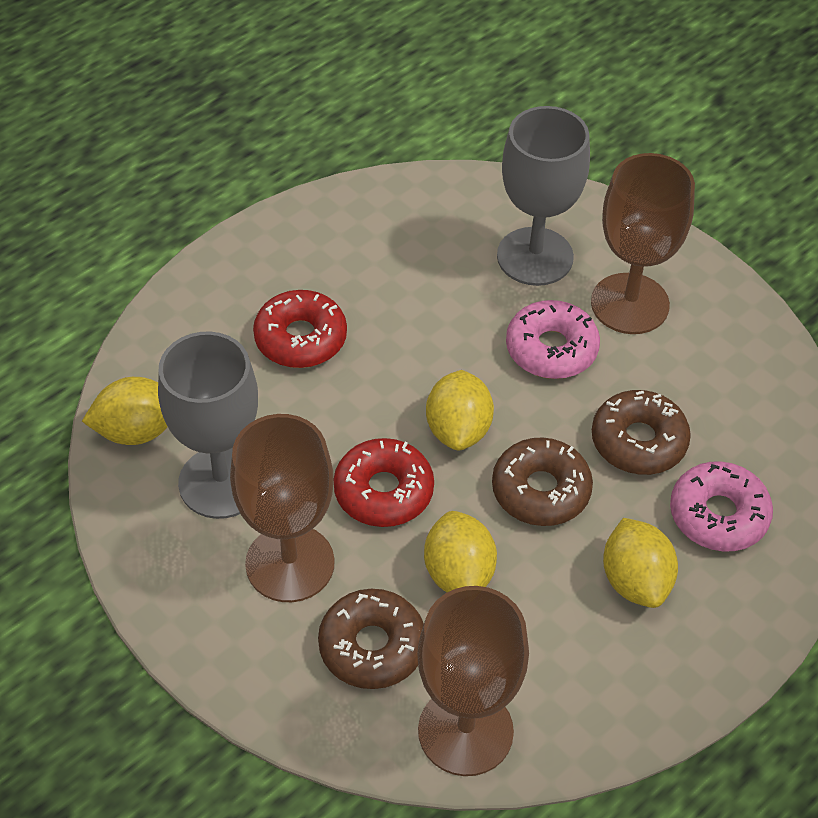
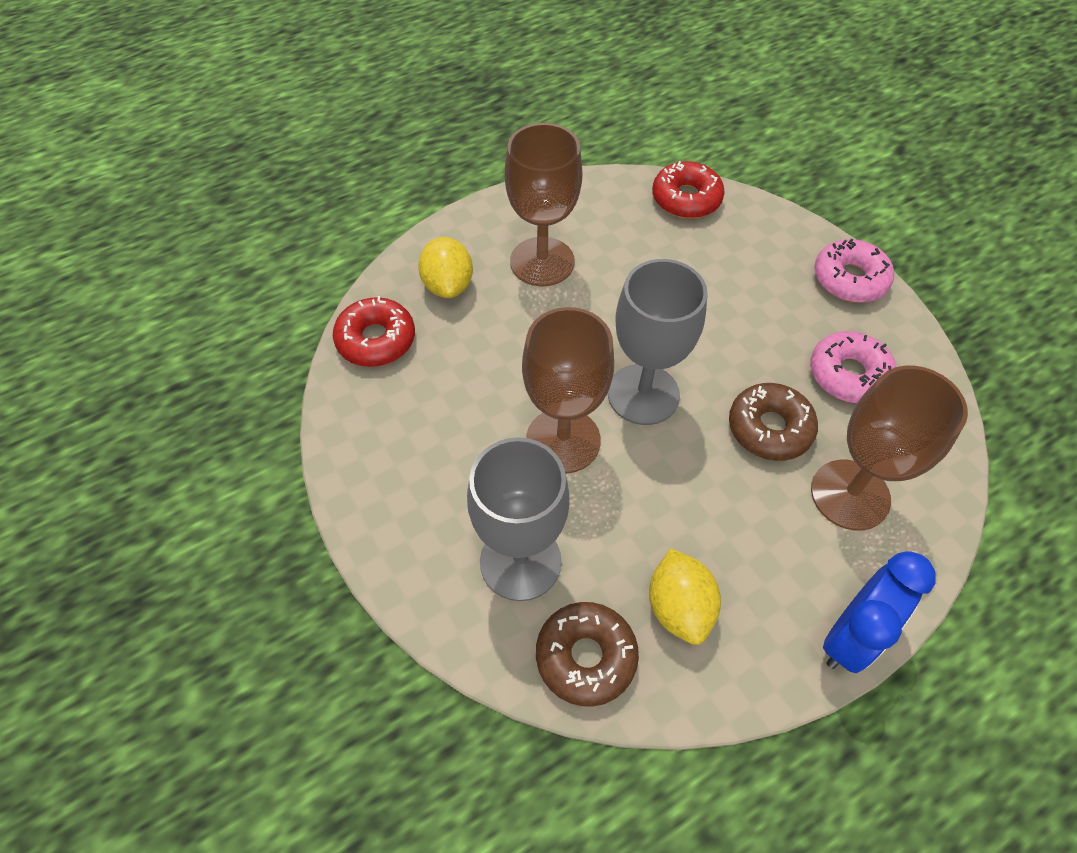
blue clock: 0 -> 1
brown donut: 3 -> 2
yellow lemon: 4 -> 2

